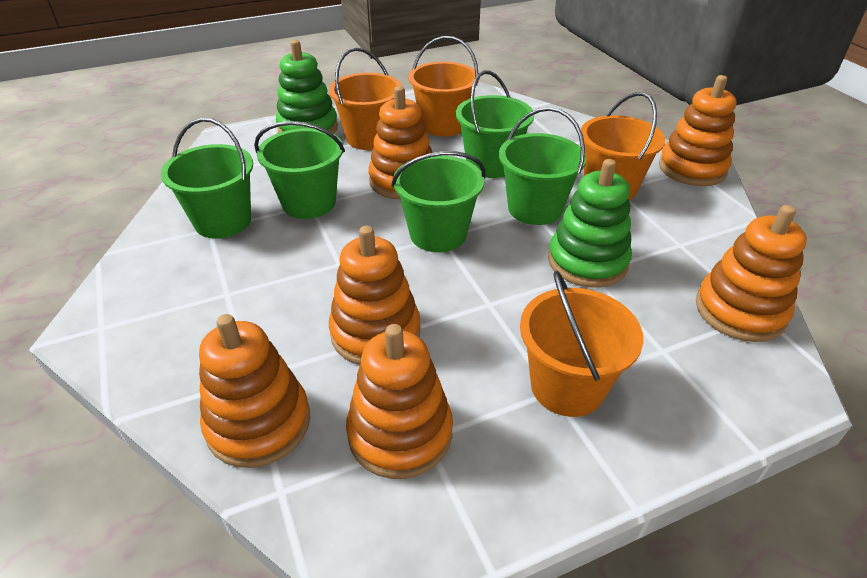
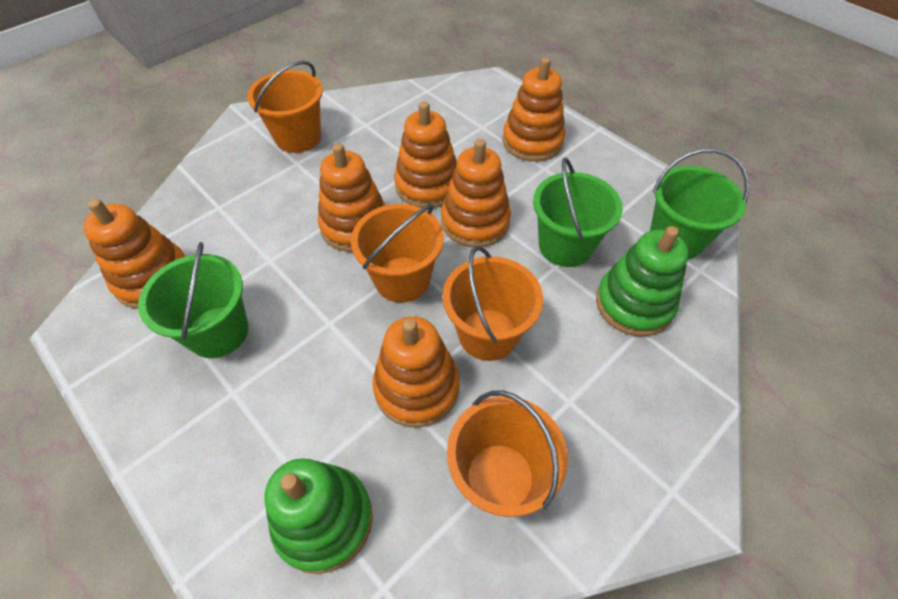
green bucket: 5 -> 3

